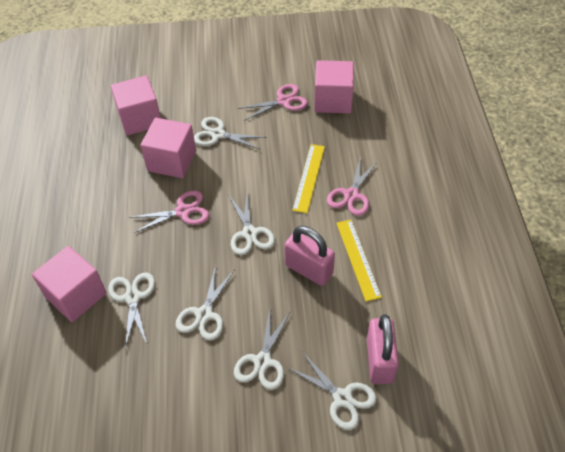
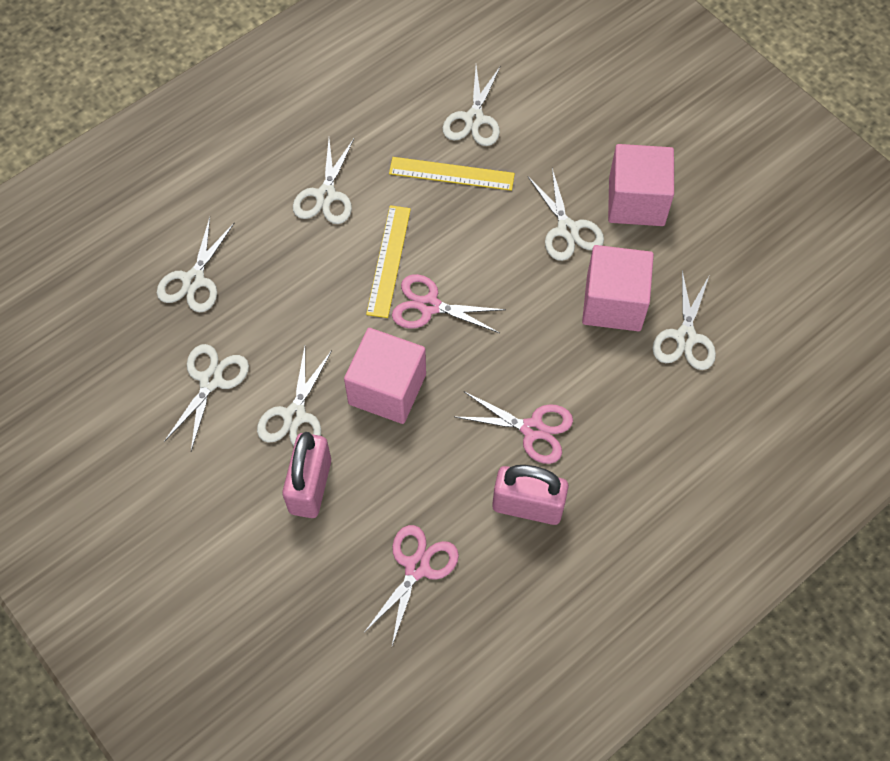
pink cube: 4 -> 3
white scissors: 6 -> 7

